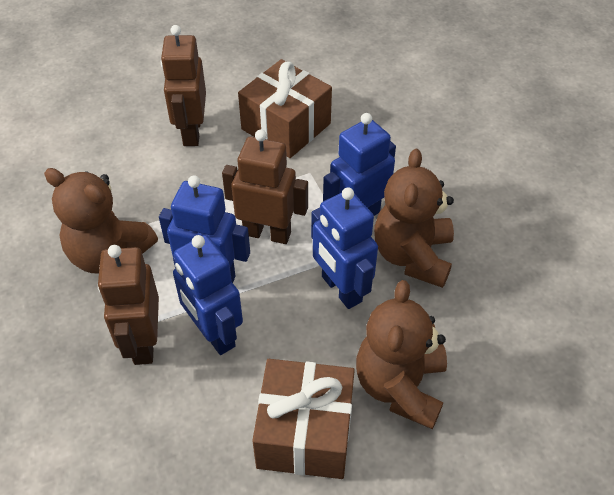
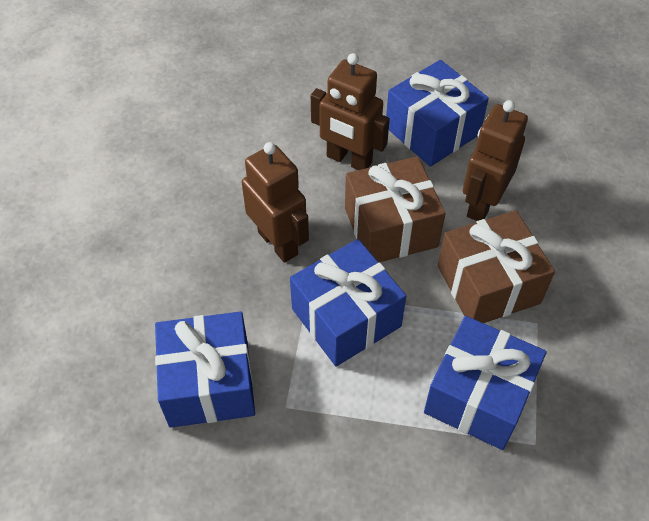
blue gift: 0 -> 4
blue robot: 4 -> 0
brown teddy bear: 3 -> 0

